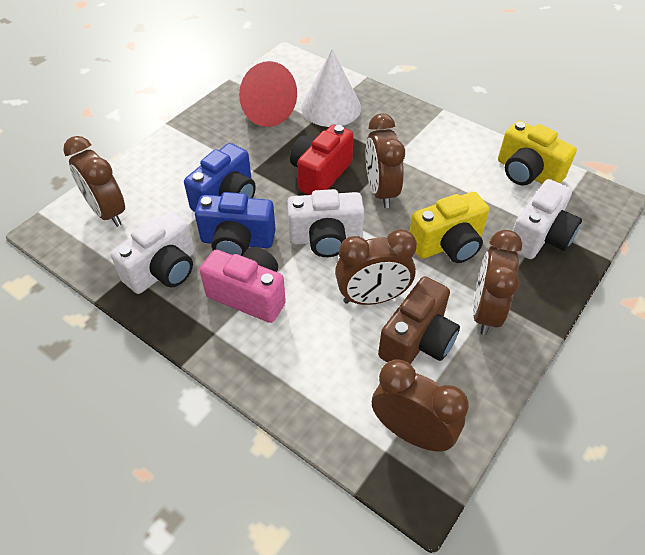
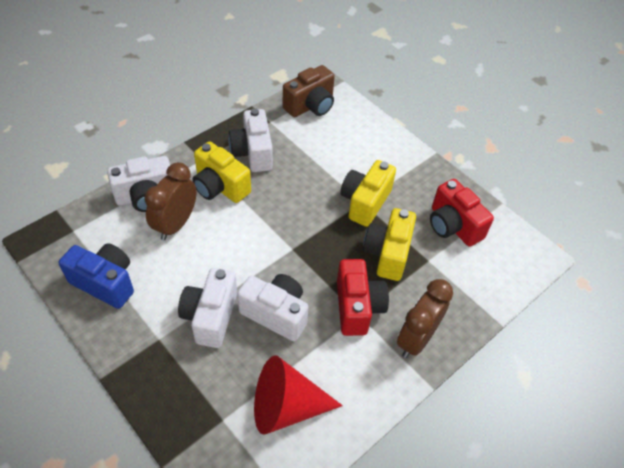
blue camera: 2 -> 1
brown clock: 5 -> 2
pink camera: 1 -> 0
red camera: 1 -> 2
white camera: 3 -> 4
white cone: 1 -> 0
yellow camera: 2 -> 3

